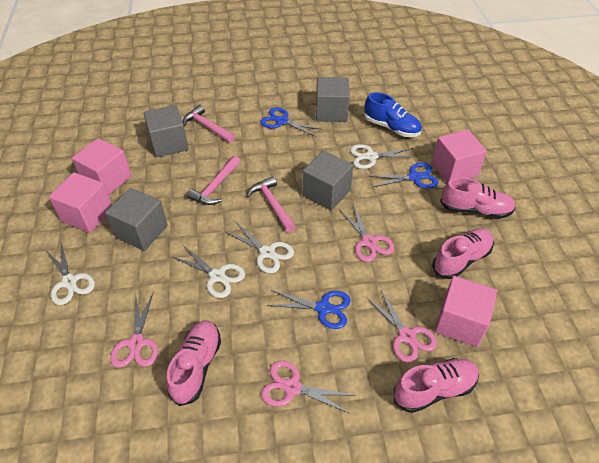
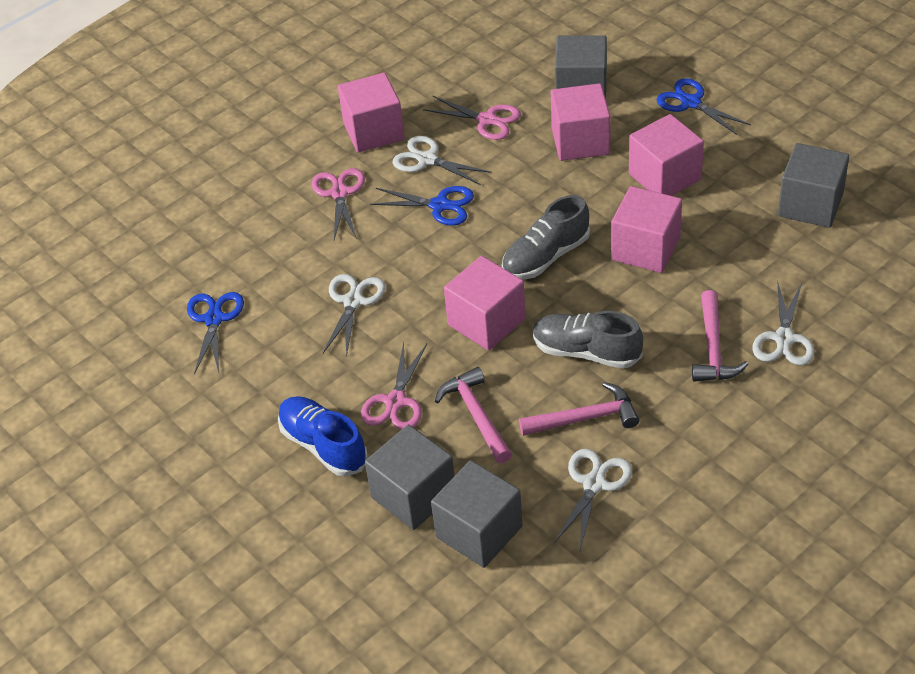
grey shoe: 0 -> 2
pink cube: 4 -> 5
pink scissors: 4 -> 3
pink shoe: 4 -> 0

